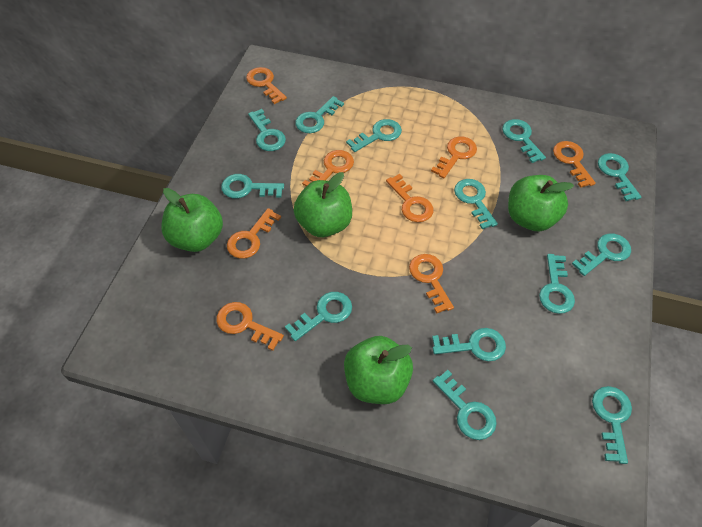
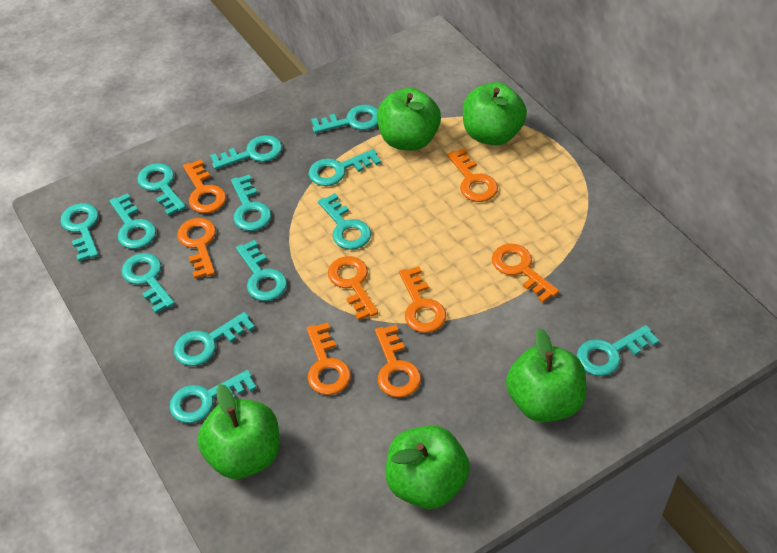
green apple: 4 -> 5

